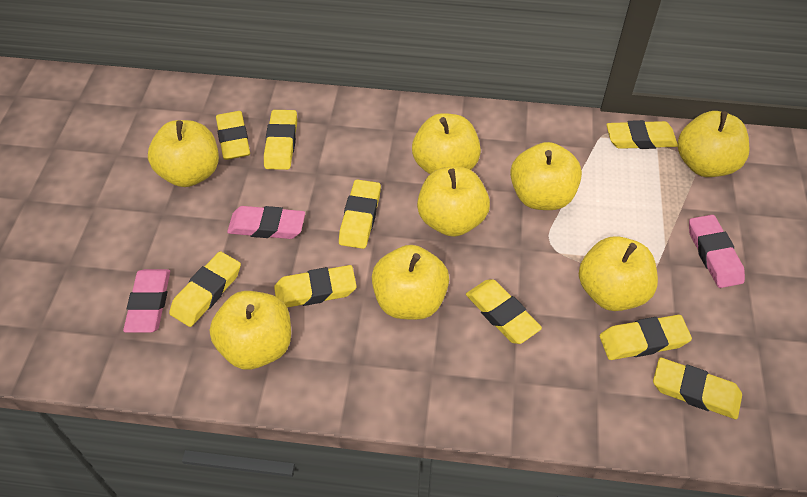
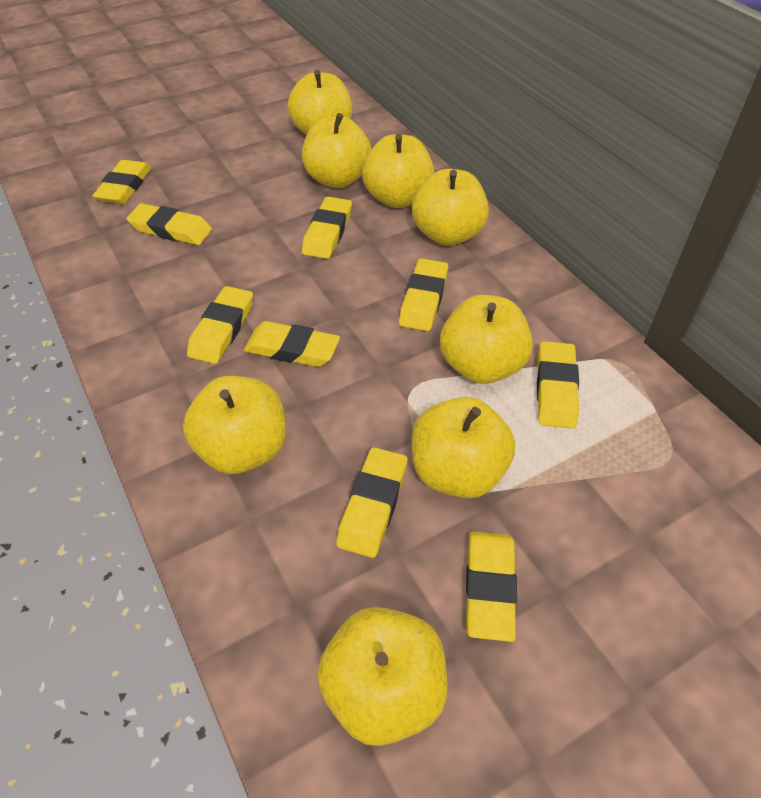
pink eraser: 3 -> 0

